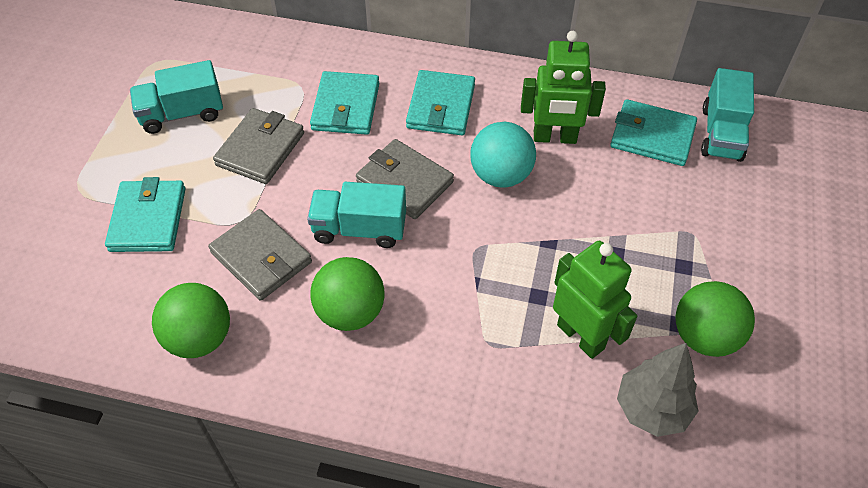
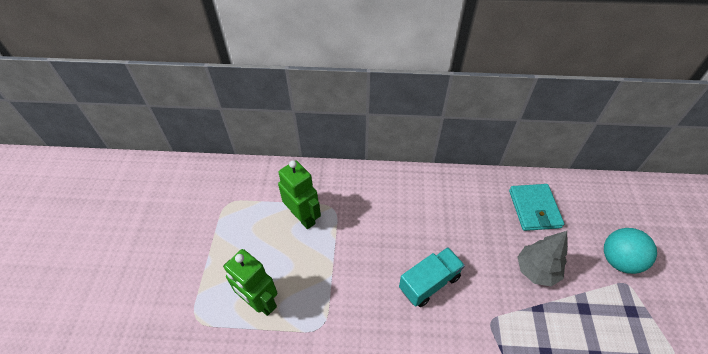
green ball: 3 -> 0
grey wallet: 3 -> 0
turquoise truck: 3 -> 1
turquoise wallet: 4 -> 1

